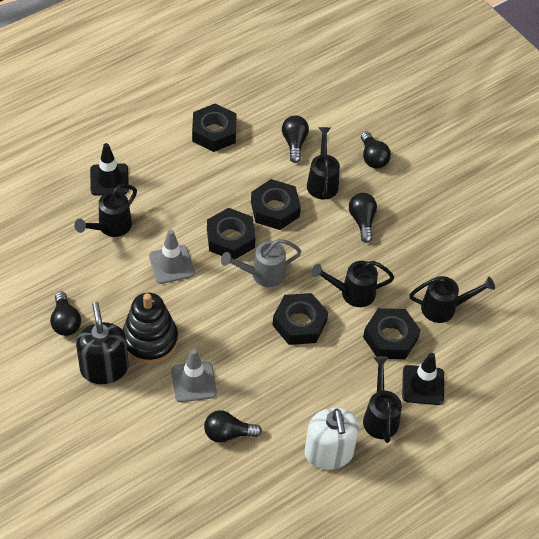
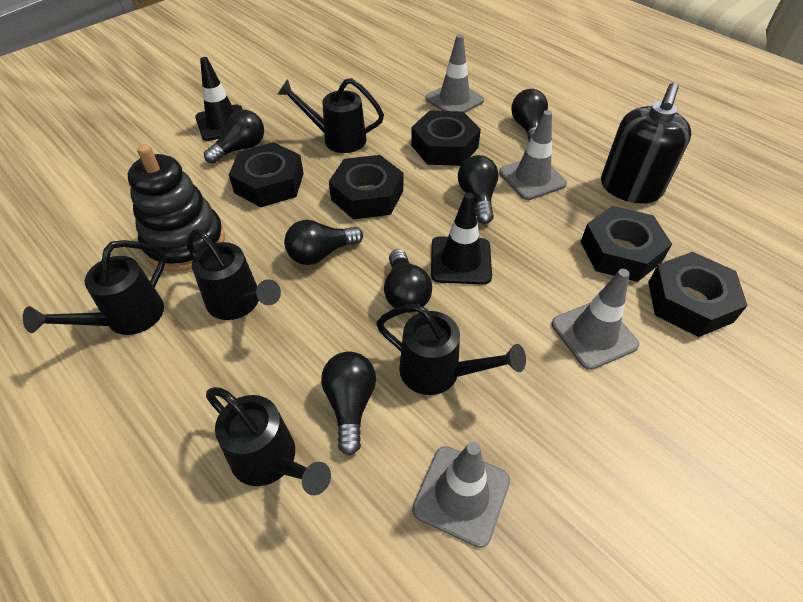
black light bulb: 5 -> 6
grey traffic cone: 2 -> 4
grey watering can: 1 -> 0
white soap dispenser: 1 -> 0

